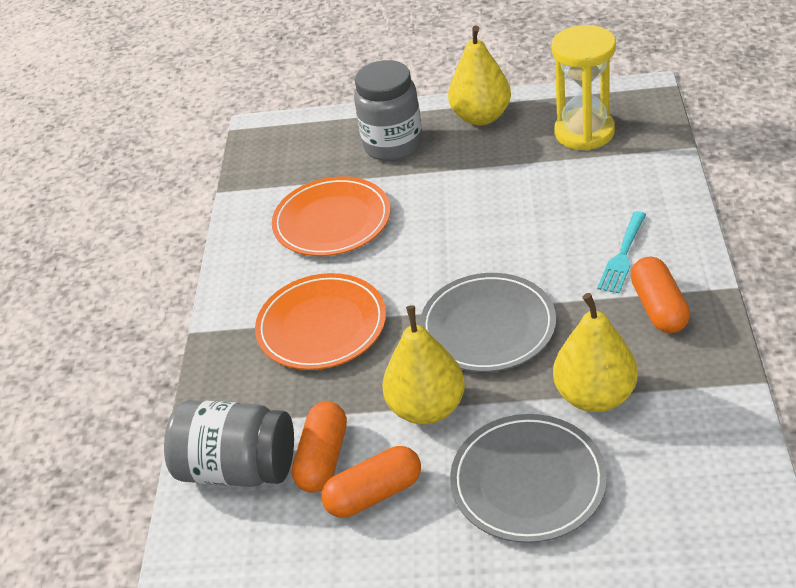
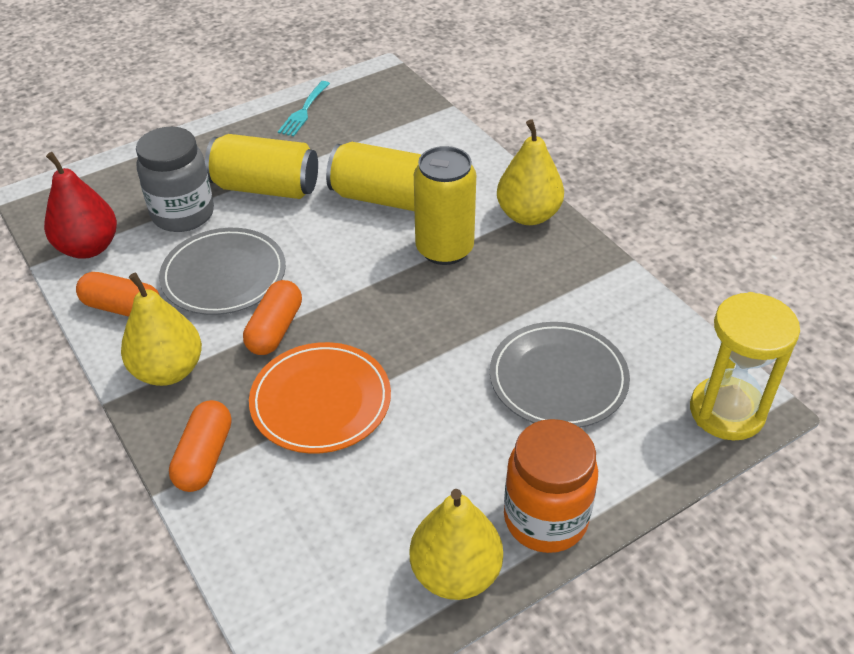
grey jar: 2 -> 1
orange jar: 0 -> 1
orange plate: 2 -> 1
red pear: 0 -> 1
yellow can: 0 -> 3

